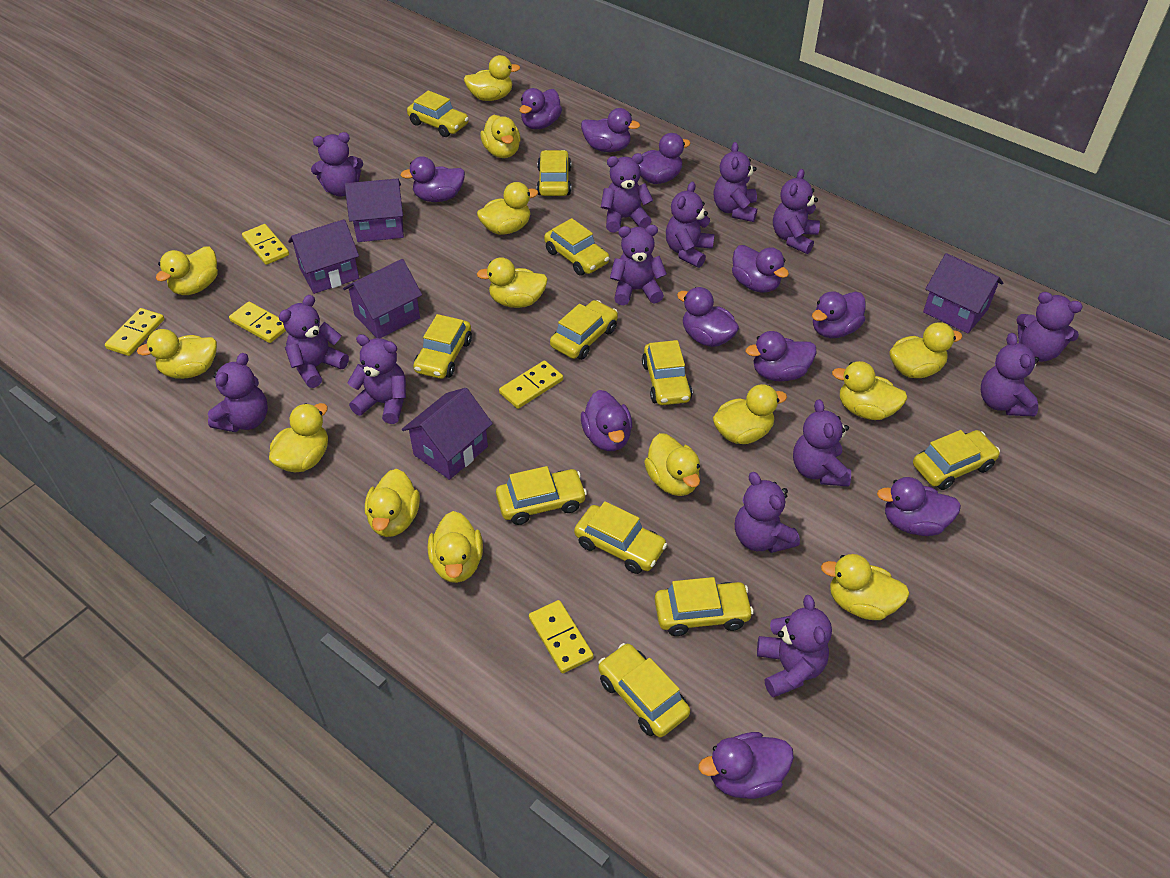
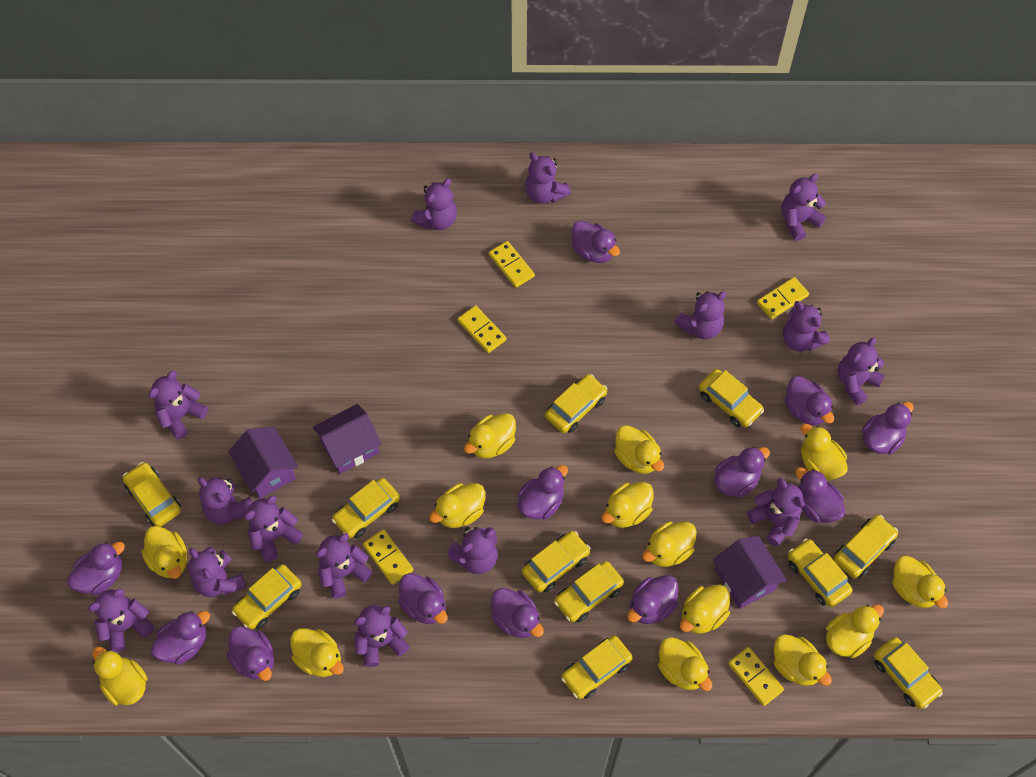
purple duck: 11 -> 12
purple house: 5 -> 3
purple teddy bear: 14 -> 15

